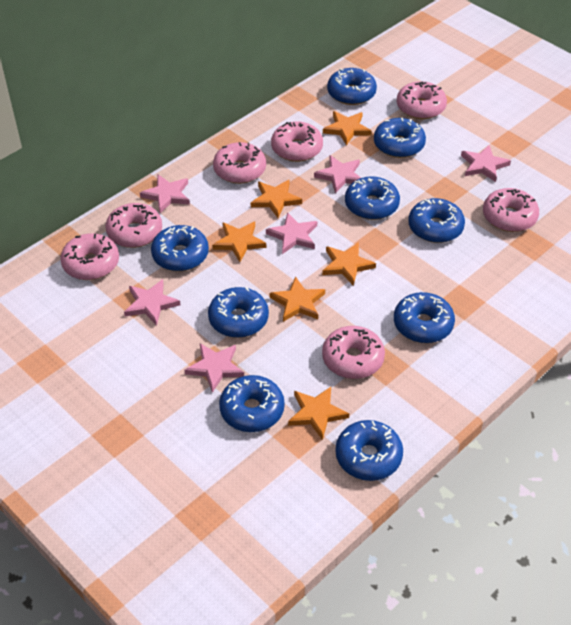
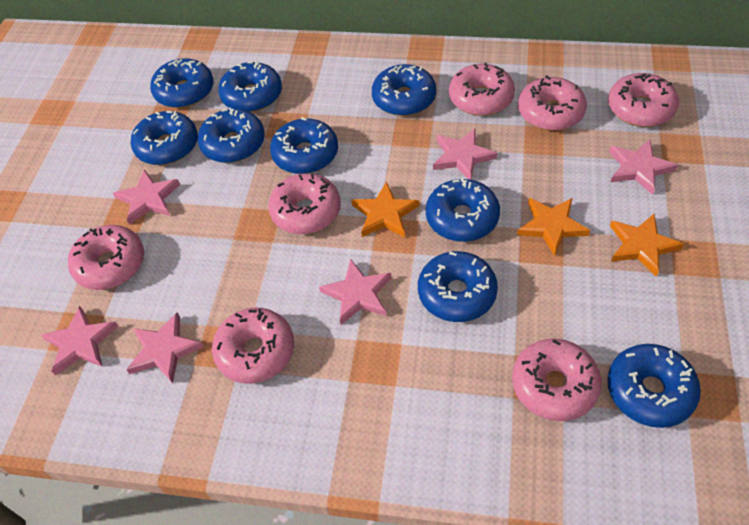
orange star: 6 -> 3

